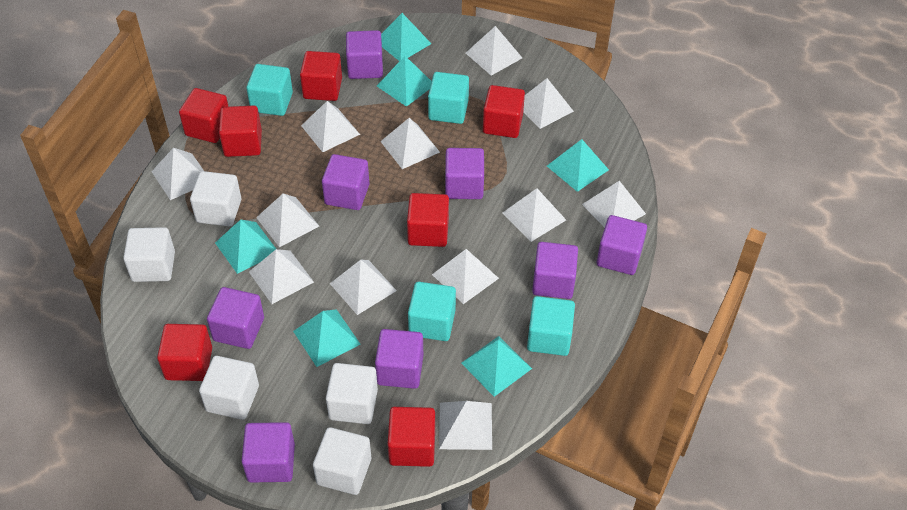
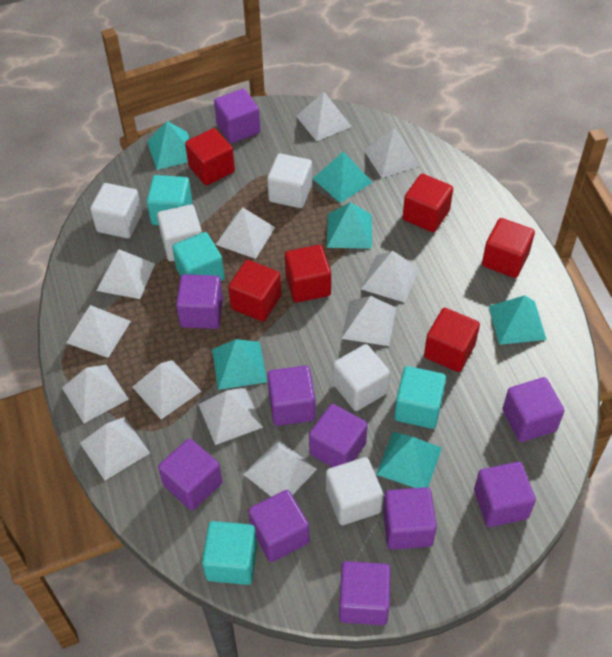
purple cube: 8 -> 10
red cube: 7 -> 6

